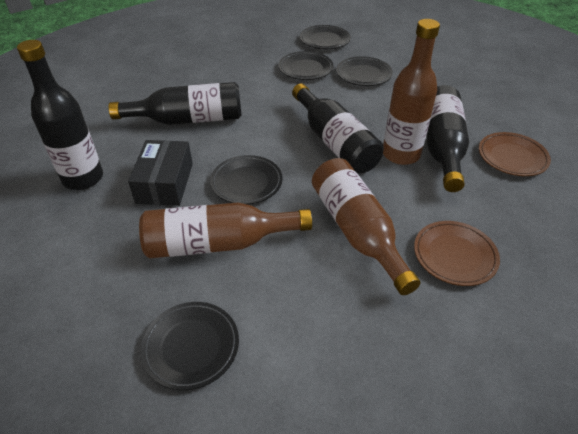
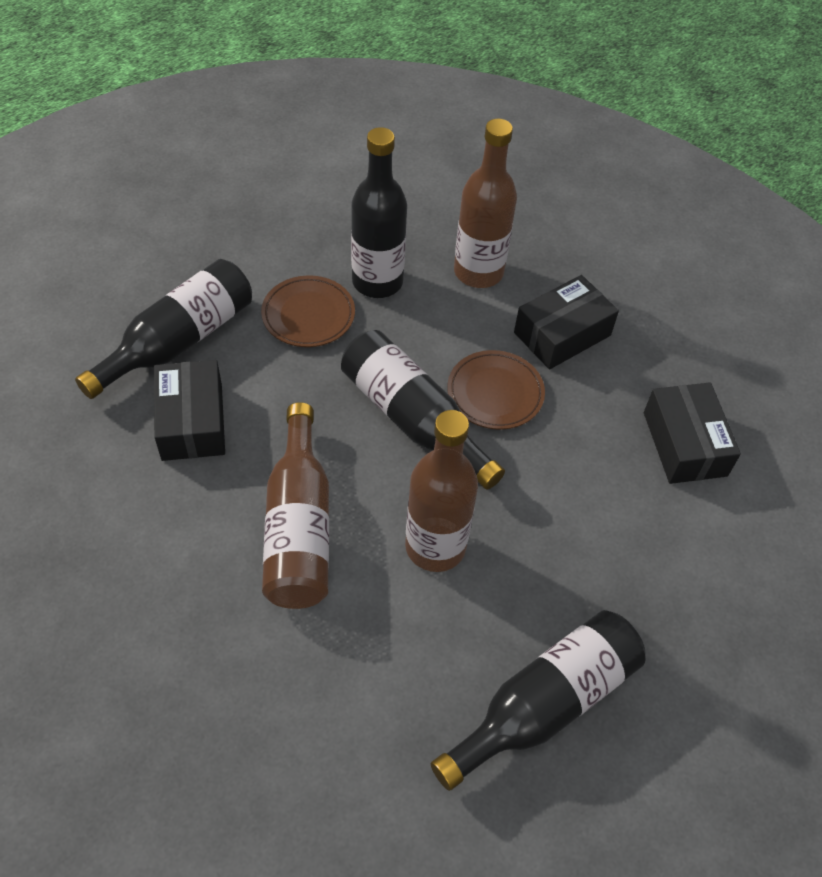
black box: 1 -> 3
black plate: 5 -> 0

